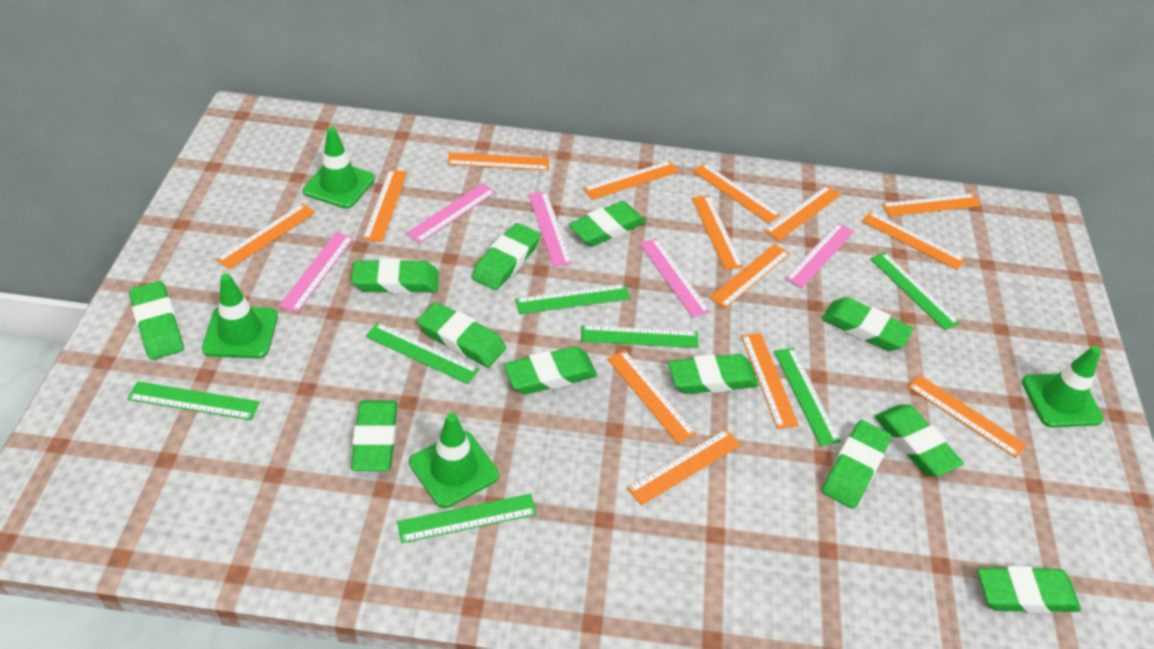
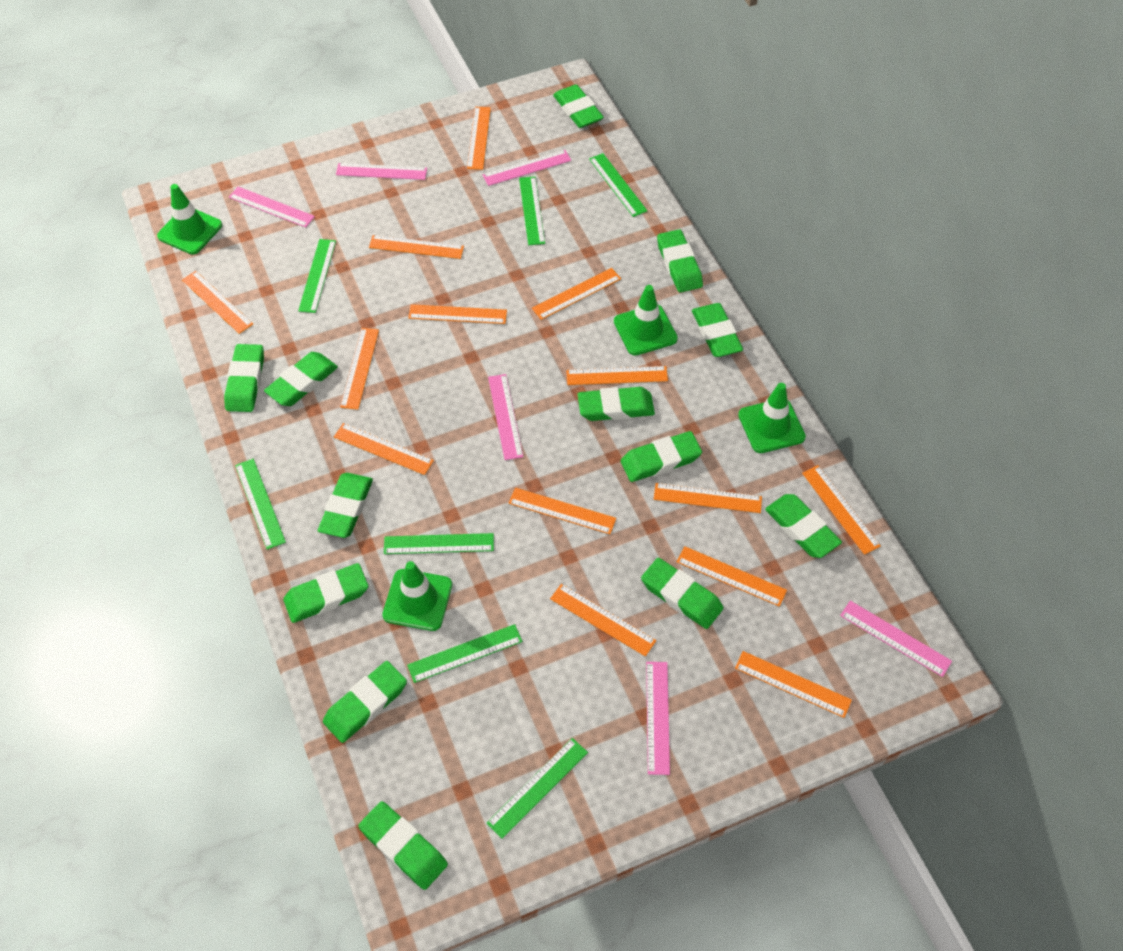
green eraser: 12 -> 13
pink ruler: 5 -> 6

